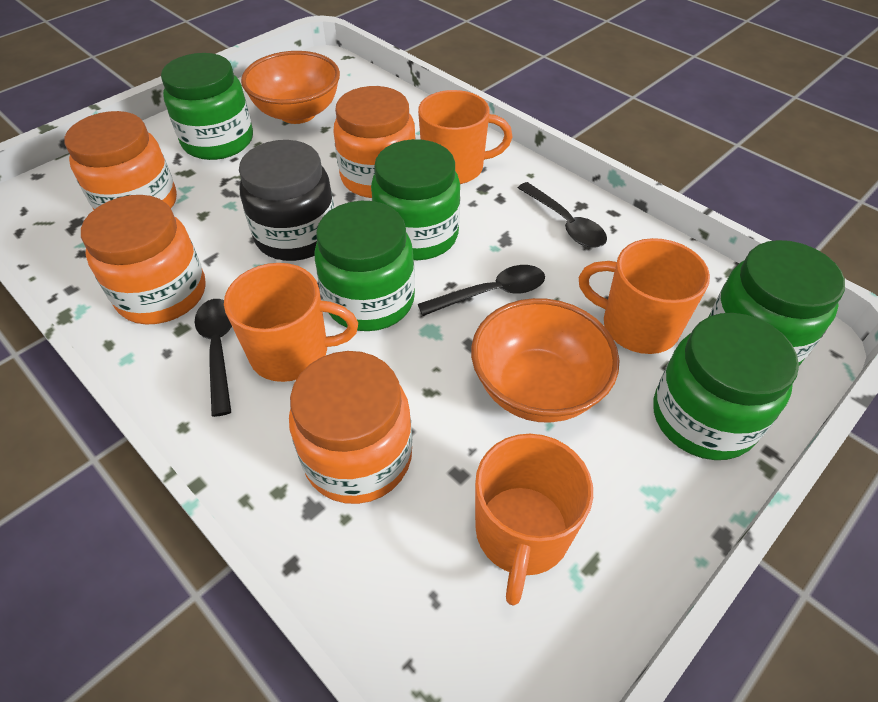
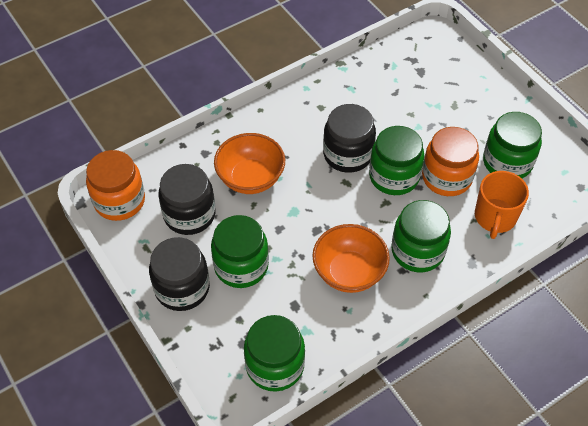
black jar: 1 -> 3
black spoon: 3 -> 0
orange jar: 4 -> 2
orange mug: 4 -> 1

